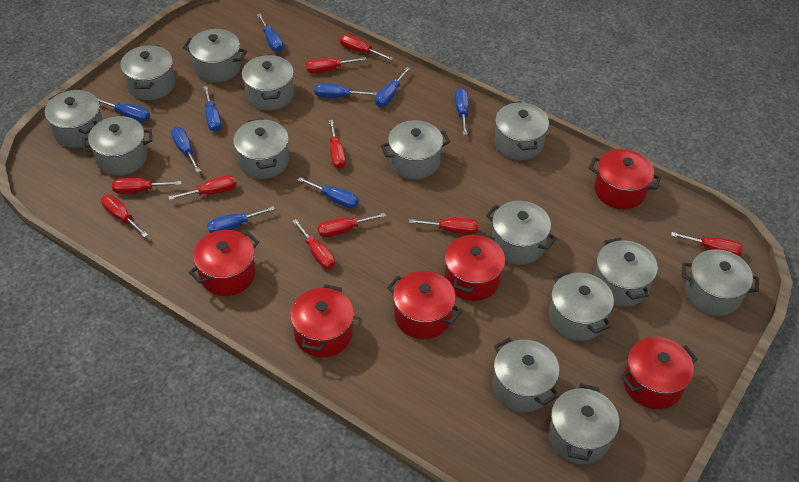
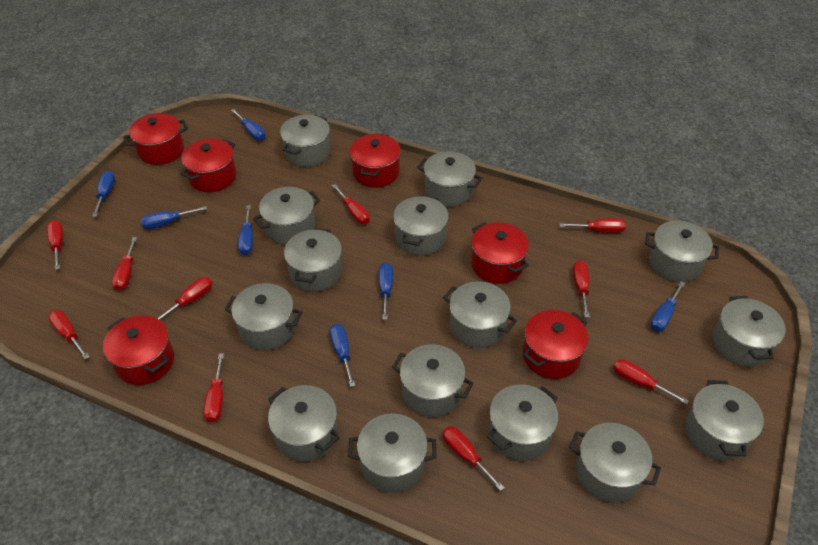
blue screwdriver: 9 -> 7
grey pot: 14 -> 15

